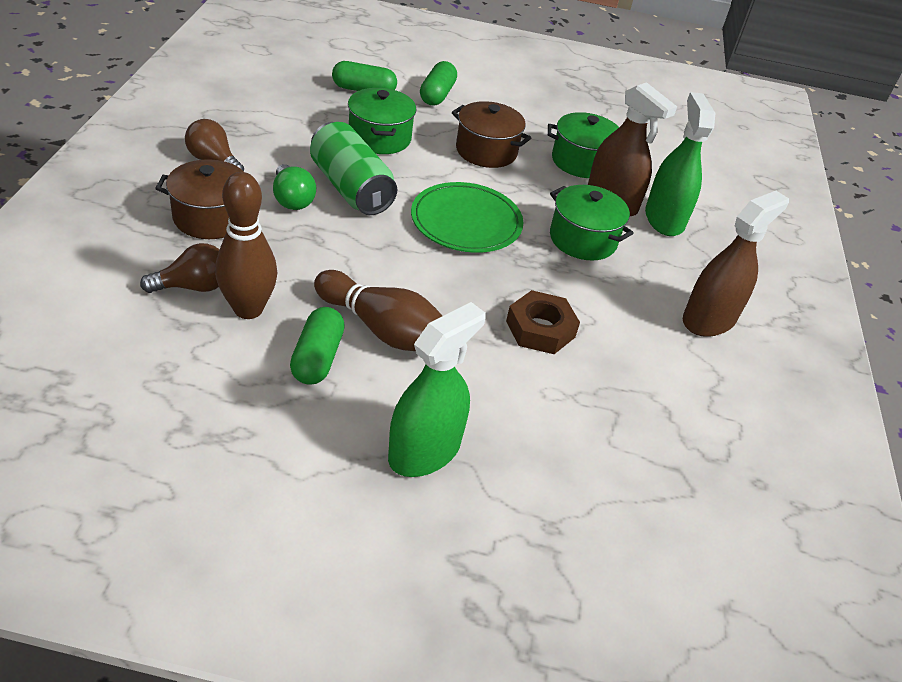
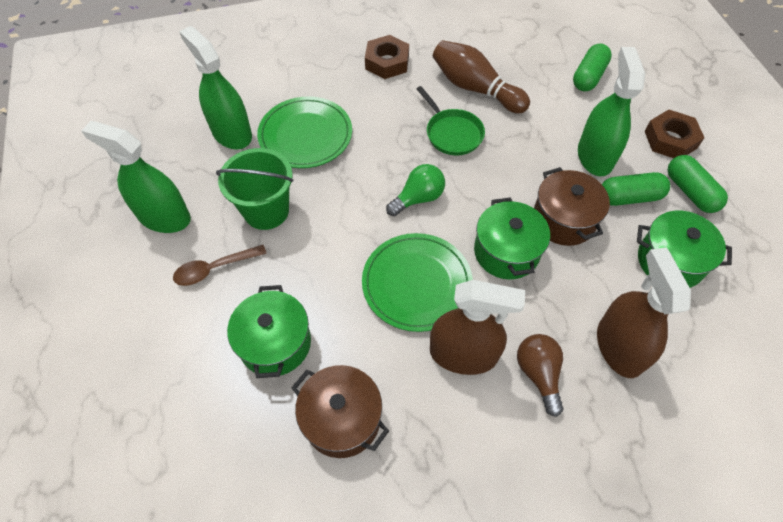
brown bowling pin: 2 -> 1
brown light bulb: 2 -> 1
brown nut: 1 -> 2
brown spoon: 0 -> 1
green bucket: 0 -> 1
green can: 1 -> 0
green pan: 0 -> 1
green plate: 1 -> 2
green spray bottle: 2 -> 3

